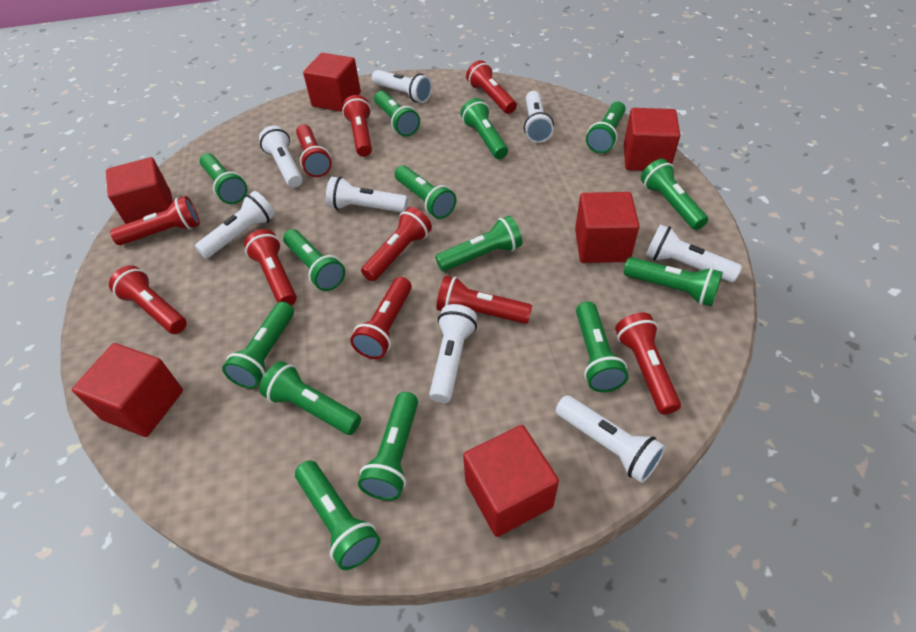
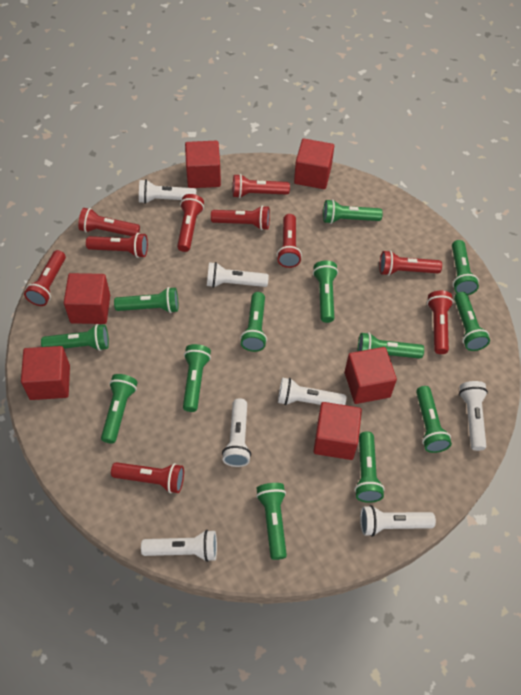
green flashlight: 14 -> 13
white flashlight: 8 -> 7

